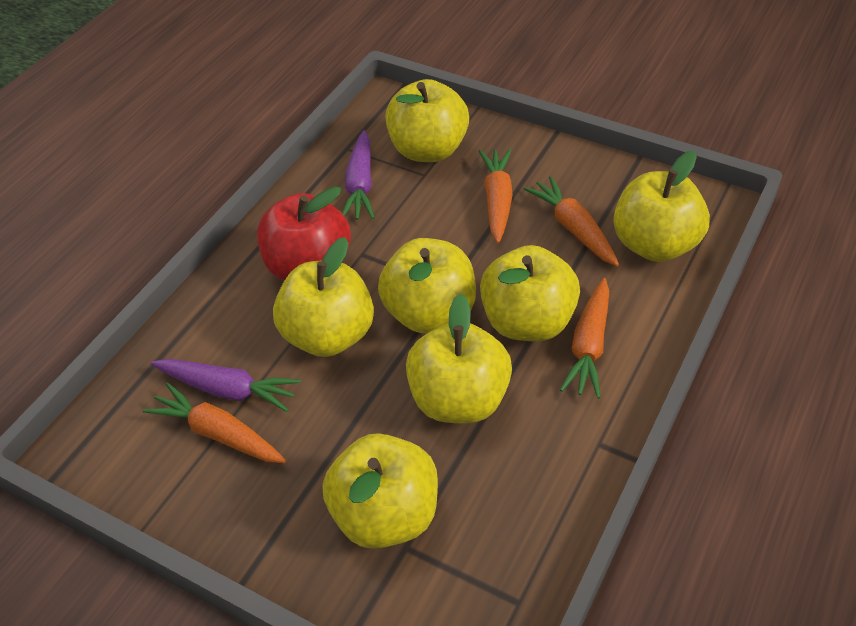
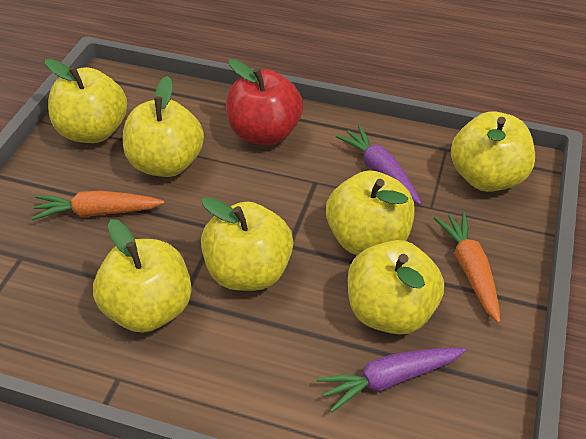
orange carrot: 4 -> 2

